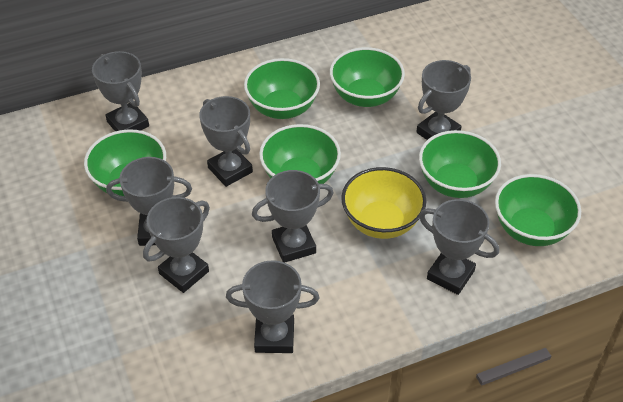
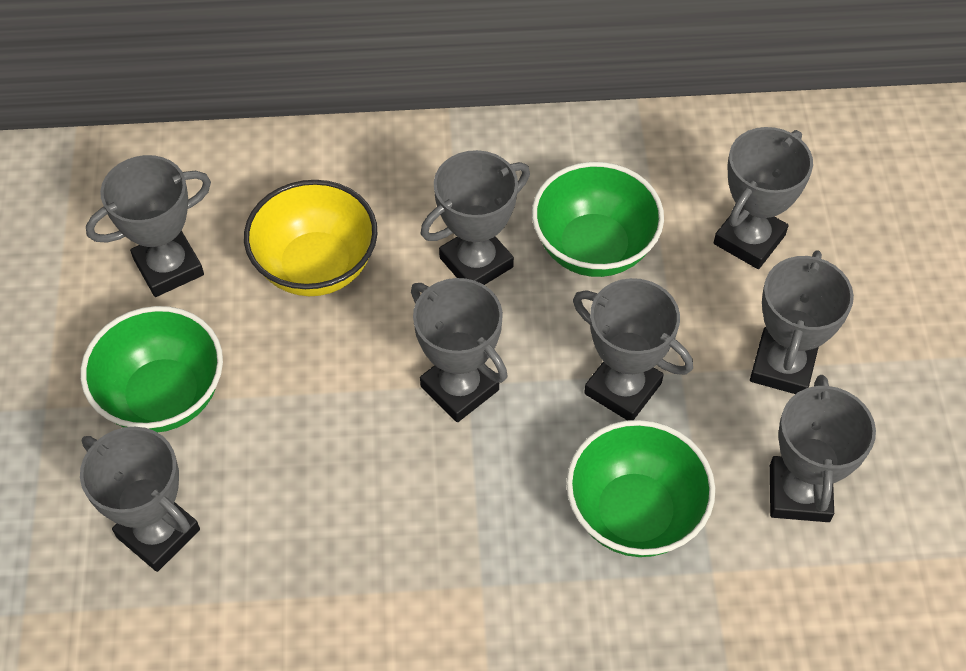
green bowl: 6 -> 3

